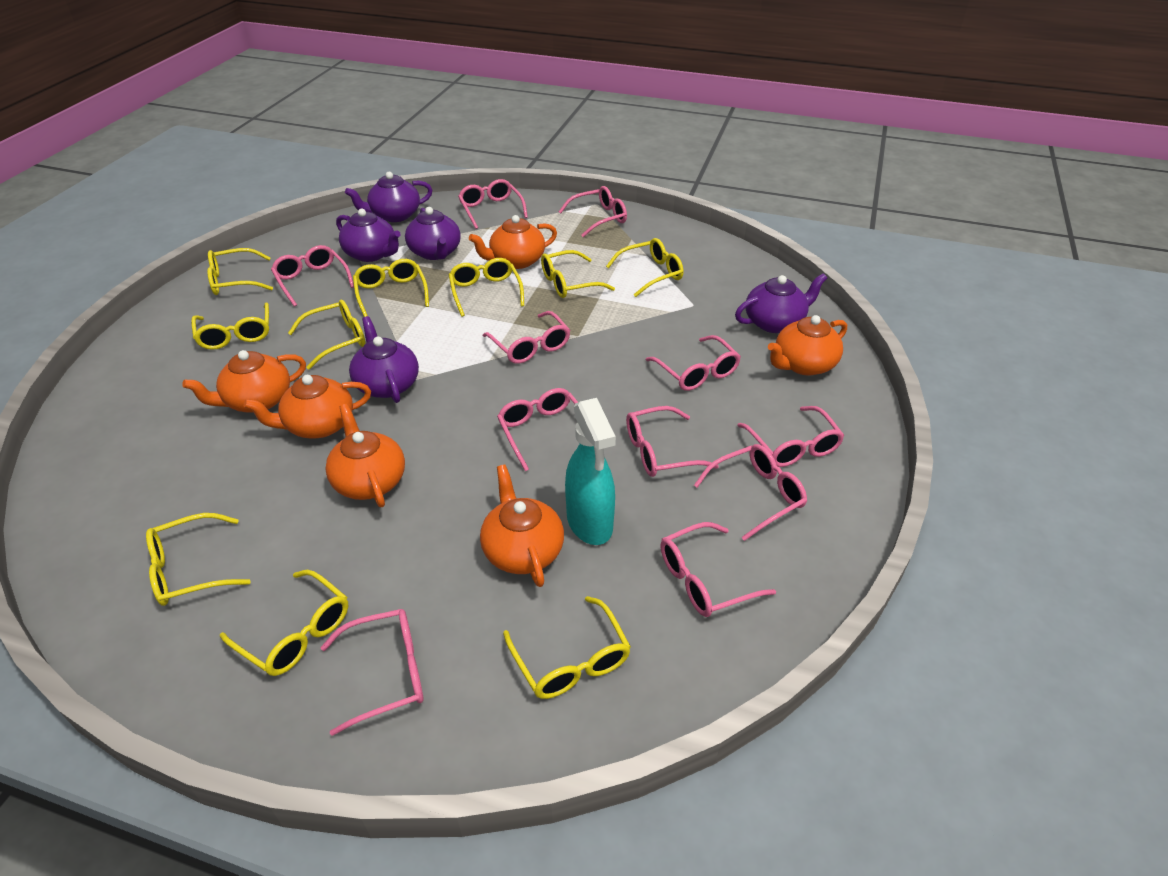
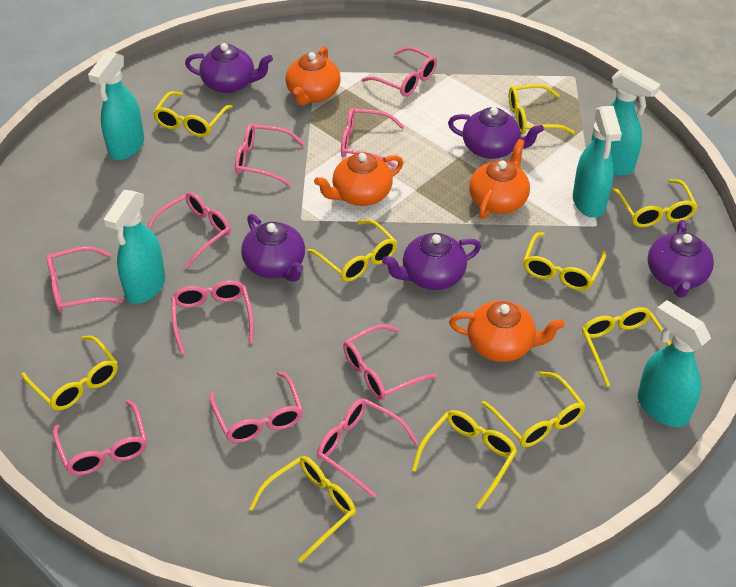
orange teapot: 6 -> 4
pink glasses: 11 -> 10
turquoise spray bottle: 1 -> 5

